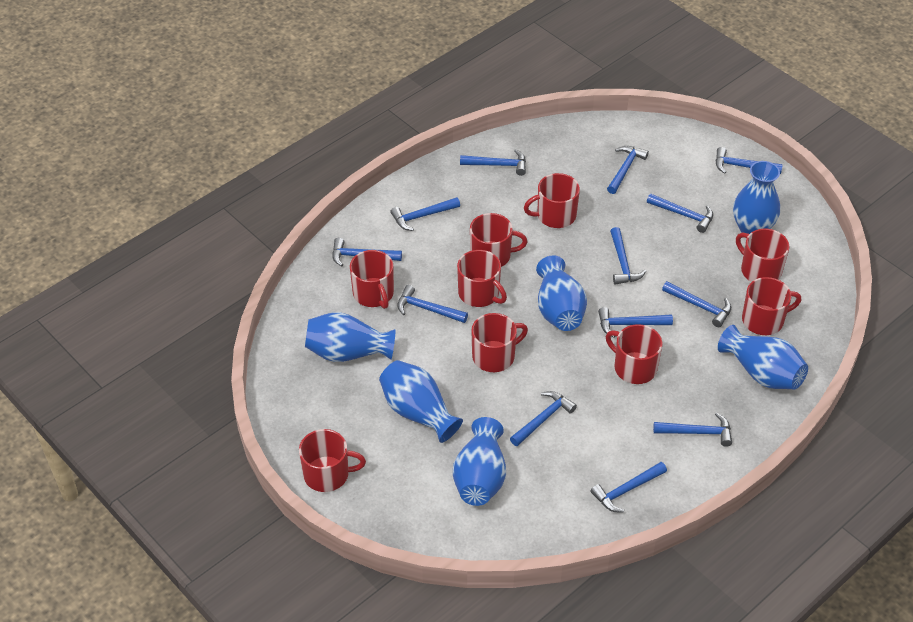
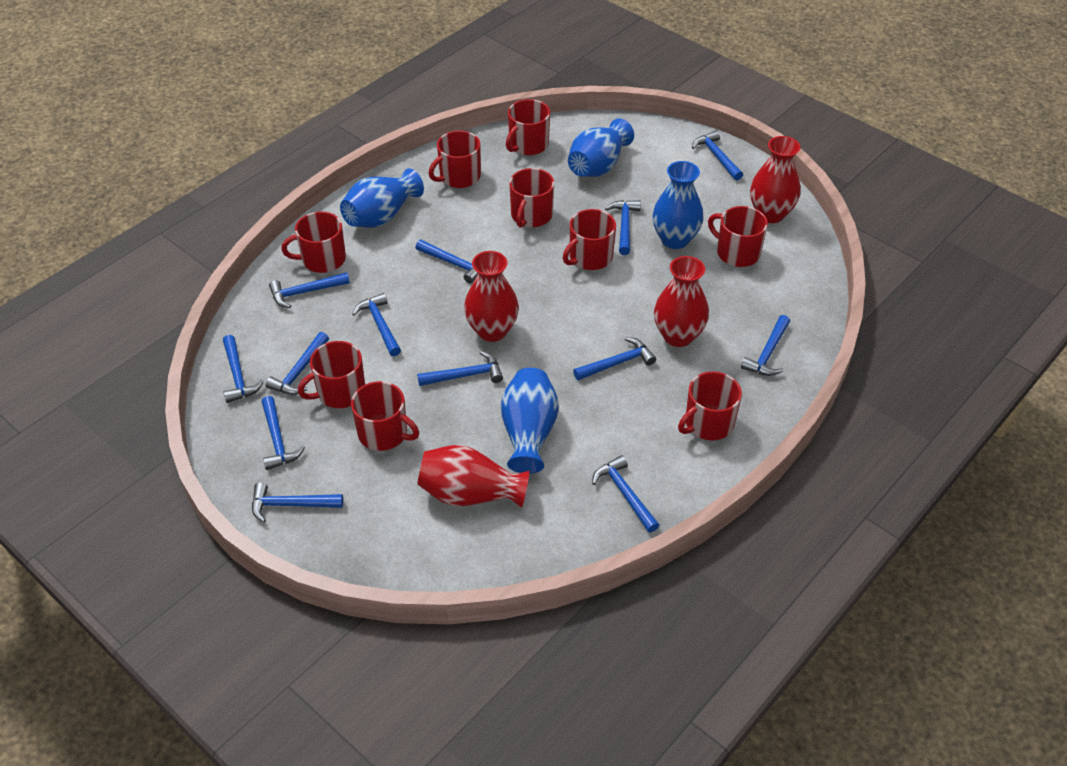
blue vase: 6 -> 4
red vase: 0 -> 4

